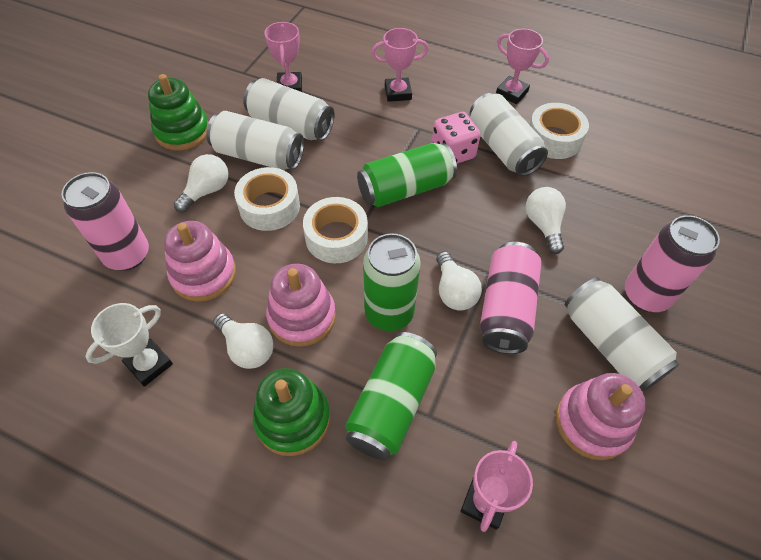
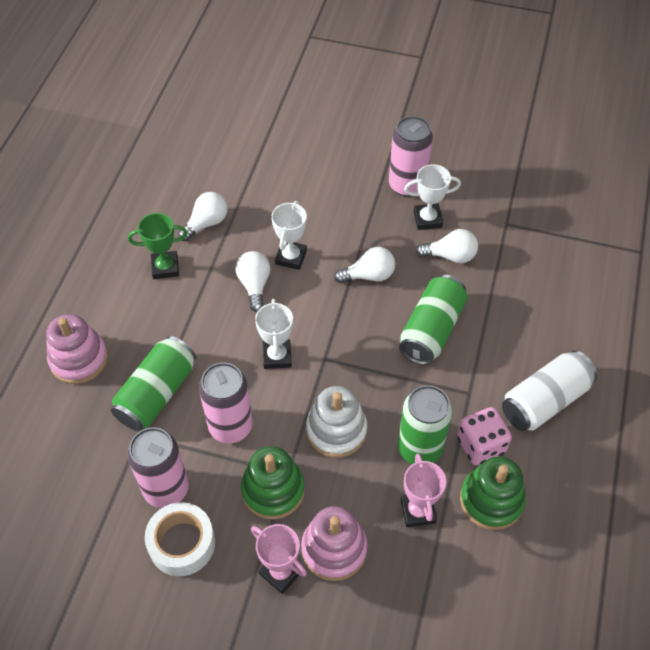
green trophy: 0 -> 1
pink stacking toy: 3 -> 2
pink trophy: 4 -> 2
white can: 4 -> 1
white stacking toy: 0 -> 1
white tape: 3 -> 1
white trophy: 1 -> 3

